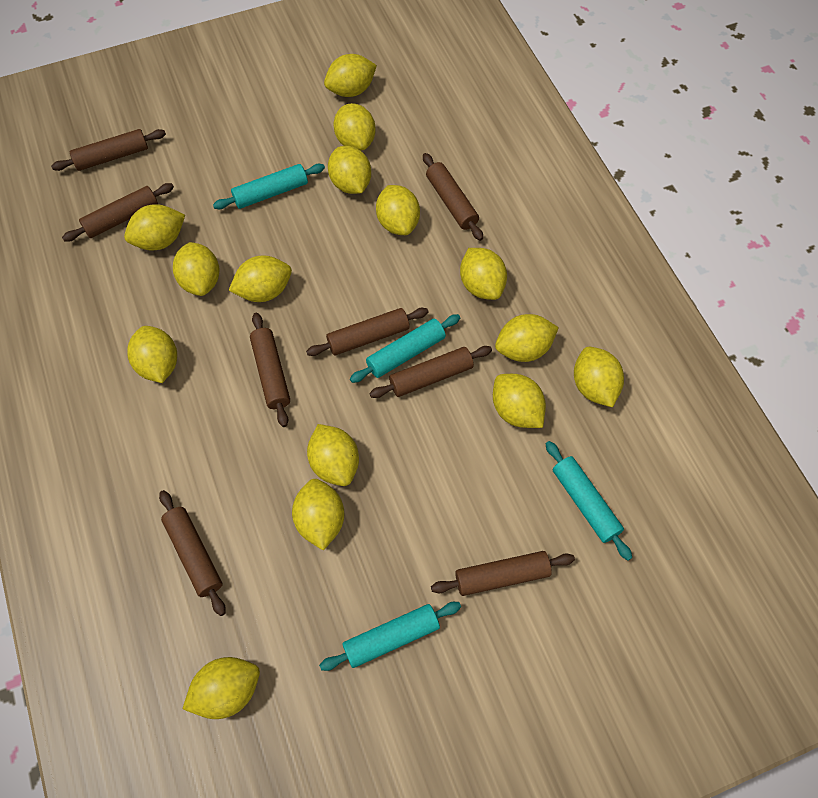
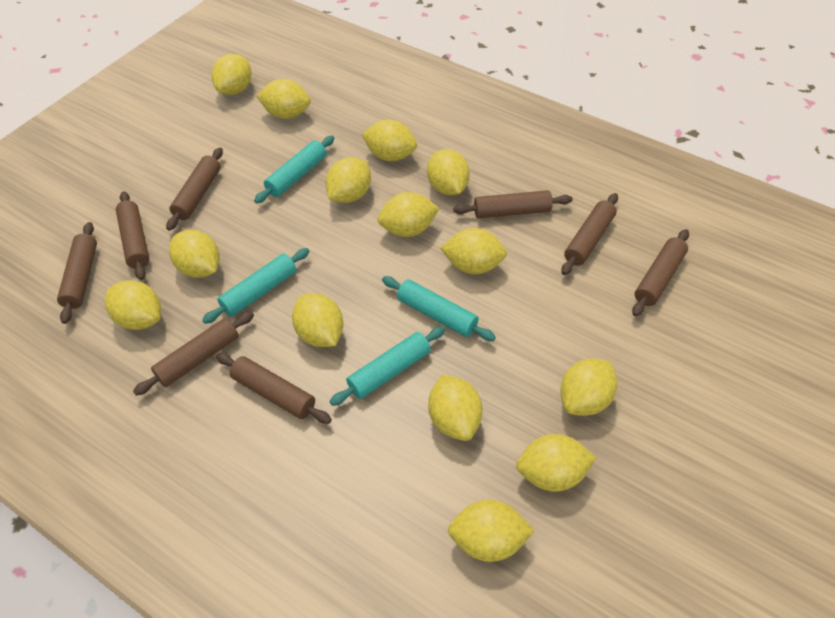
yellow lemon: 15 -> 14

